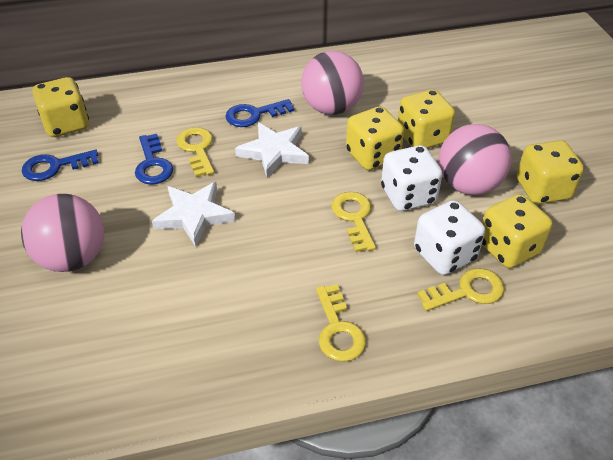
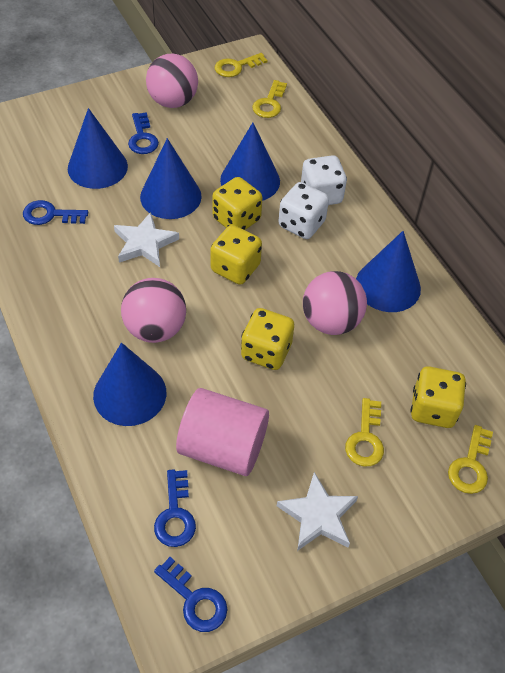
blue cone: 0 -> 5
blue key: 3 -> 4
pink cylinder: 0 -> 1
yellow dice: 5 -> 4

